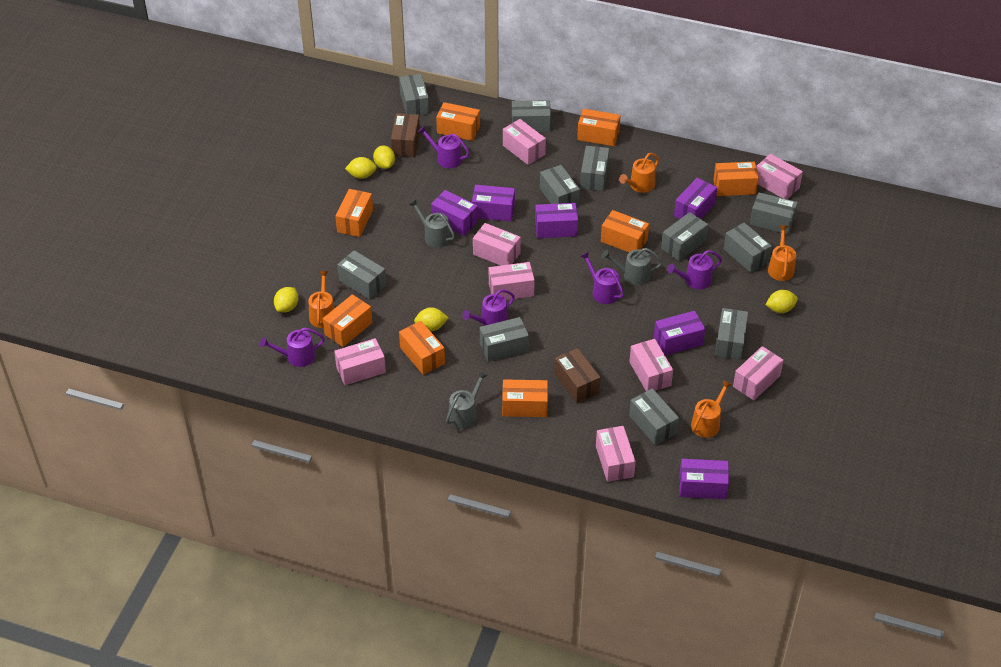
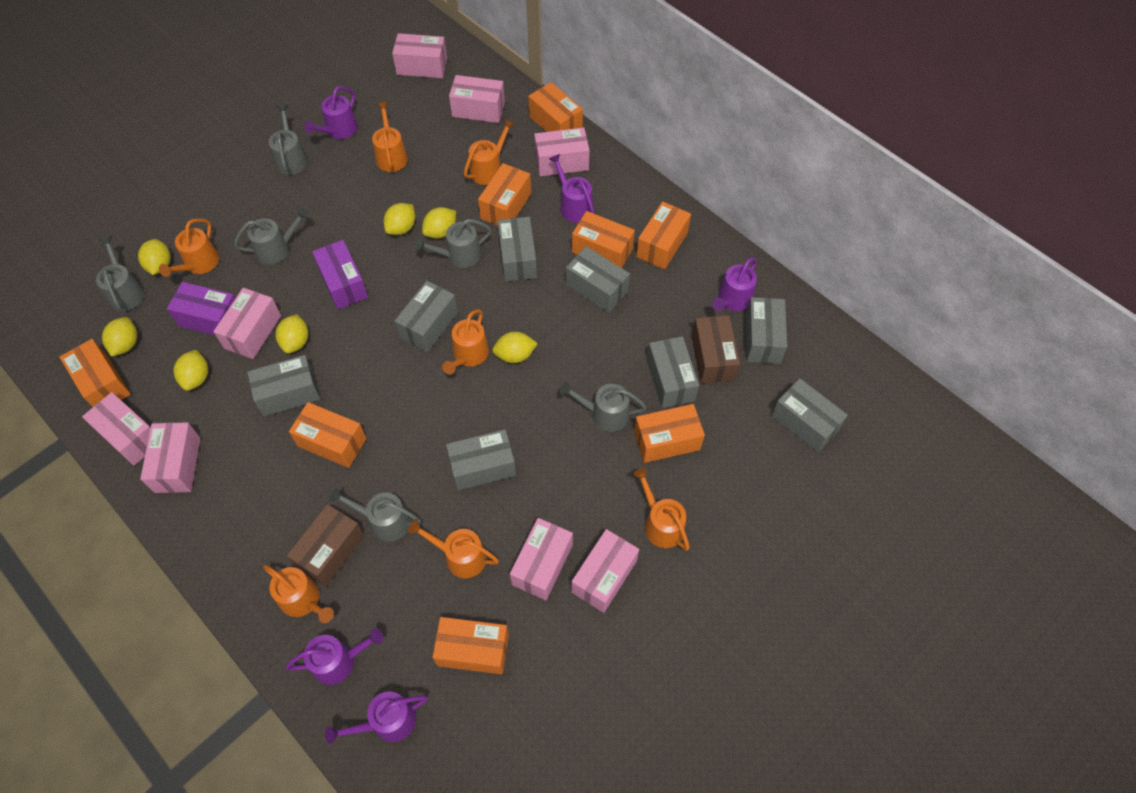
grey box: 11 -> 8
grey watering can: 3 -> 6
orange watering can: 4 -> 7
purple box: 6 -> 2
yellow lemon: 5 -> 7

